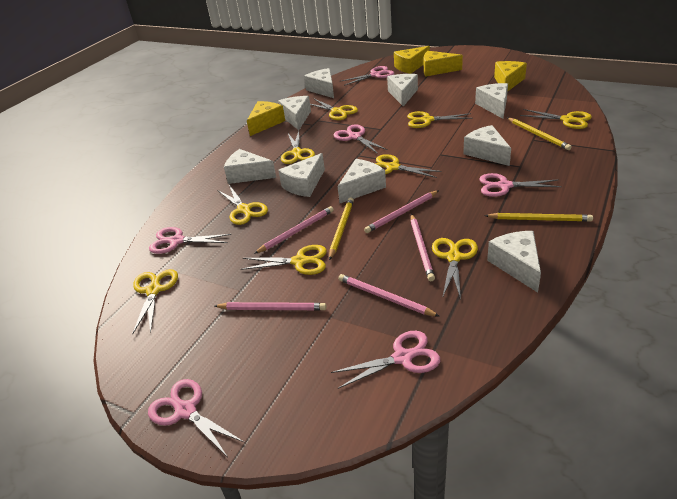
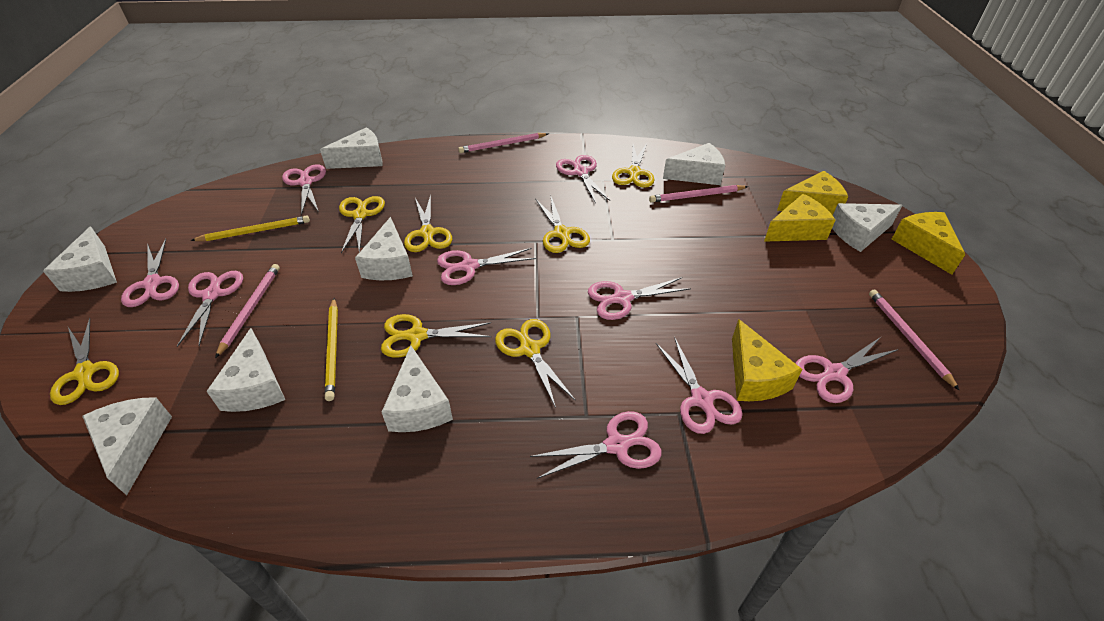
pink pencil: 5 -> 4
pink scissors: 6 -> 9
white cheese: 9 -> 8
yellow pencil: 3 -> 2
yellow scissors: 9 -> 7

